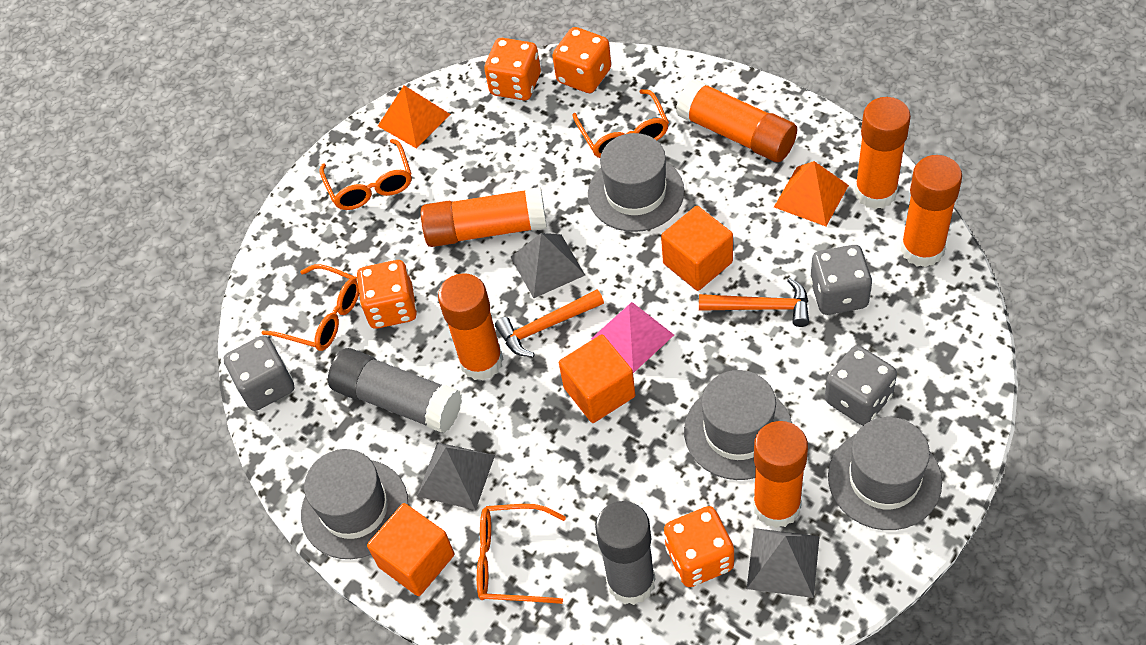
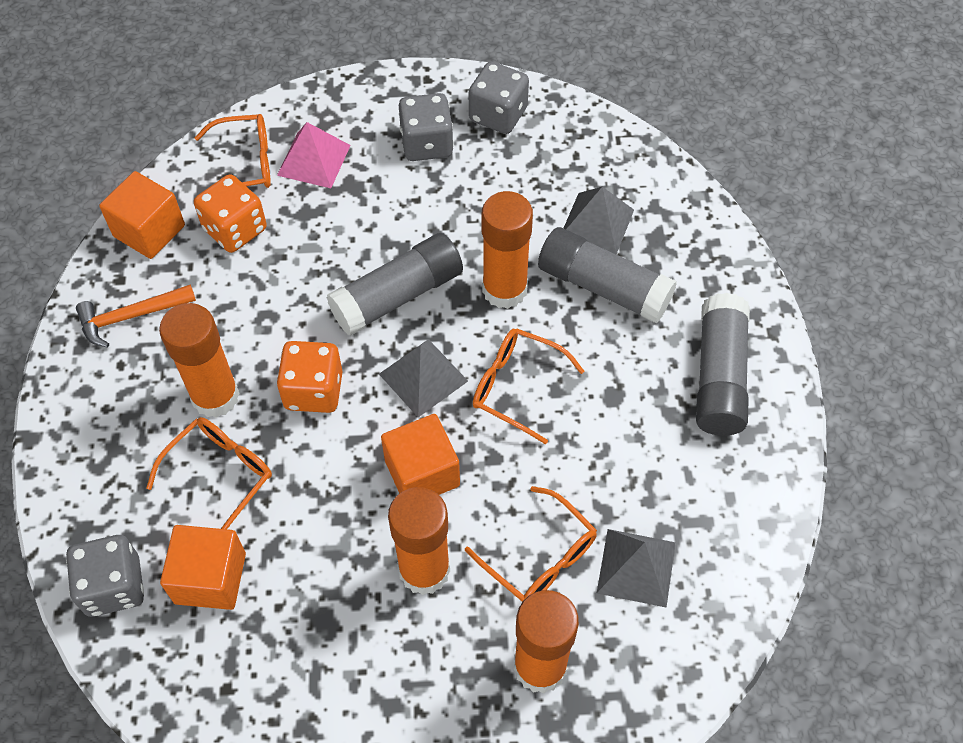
grey glue stick: 2 -> 3
grey hat: 4 -> 0
orange dice: 4 -> 2
orange glue stick: 6 -> 4
orange hammer: 2 -> 1
orange pyramid: 2 -> 0

